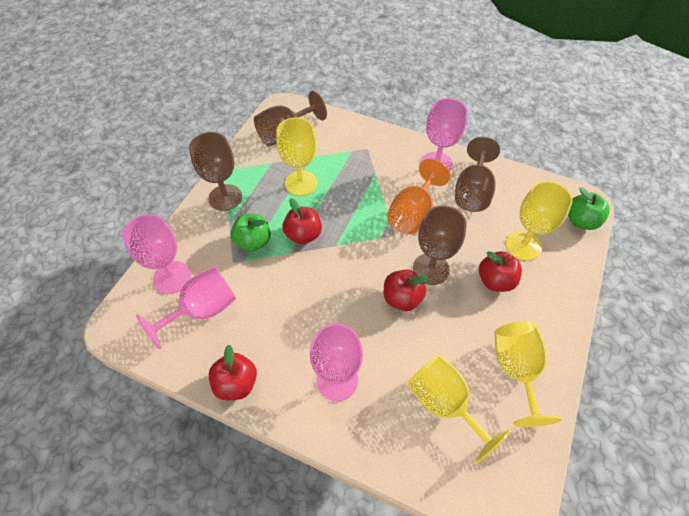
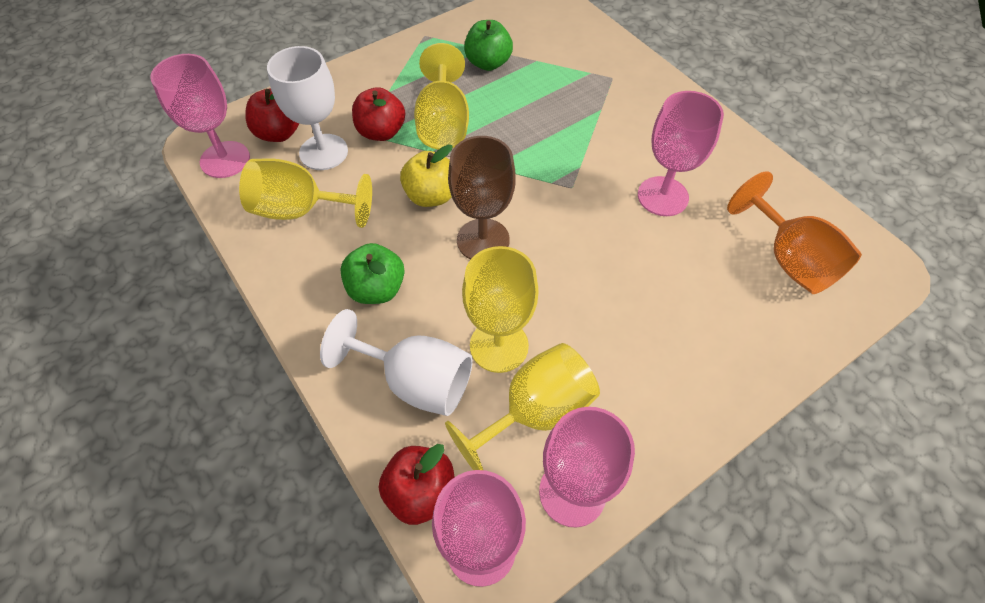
brown goblet: 4 -> 1
red apple: 4 -> 3
white goblet: 0 -> 2
yellow apple: 0 -> 1

